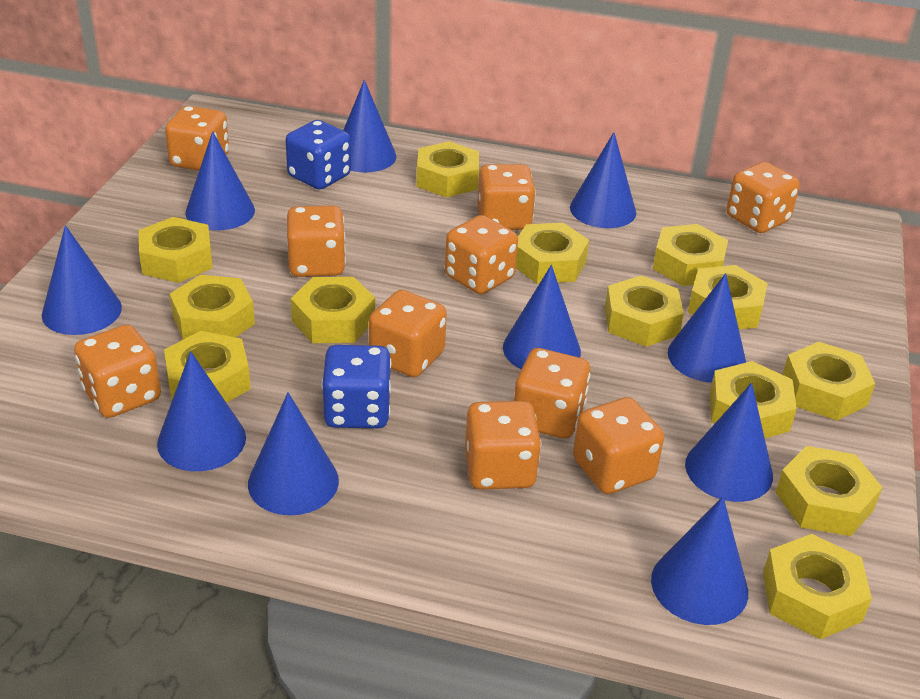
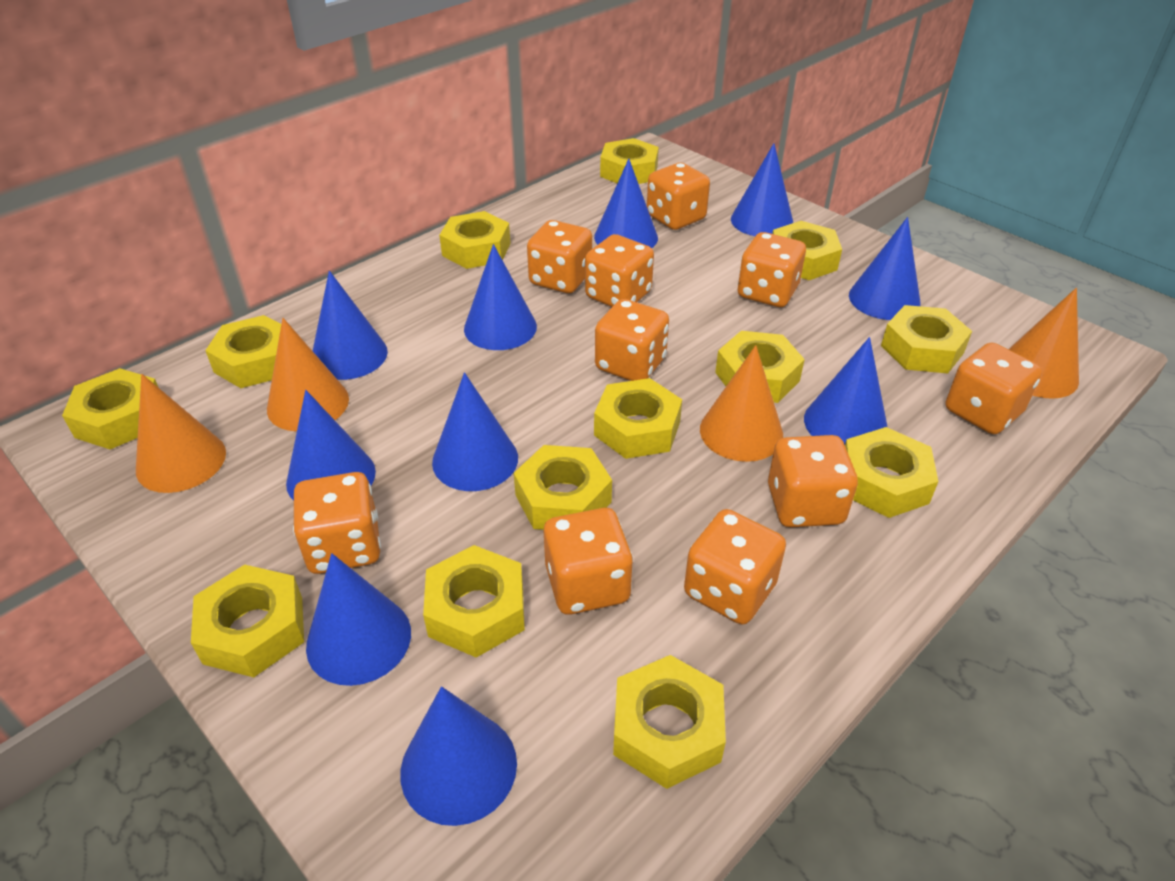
blue dice: 2 -> 0
orange cone: 0 -> 4

